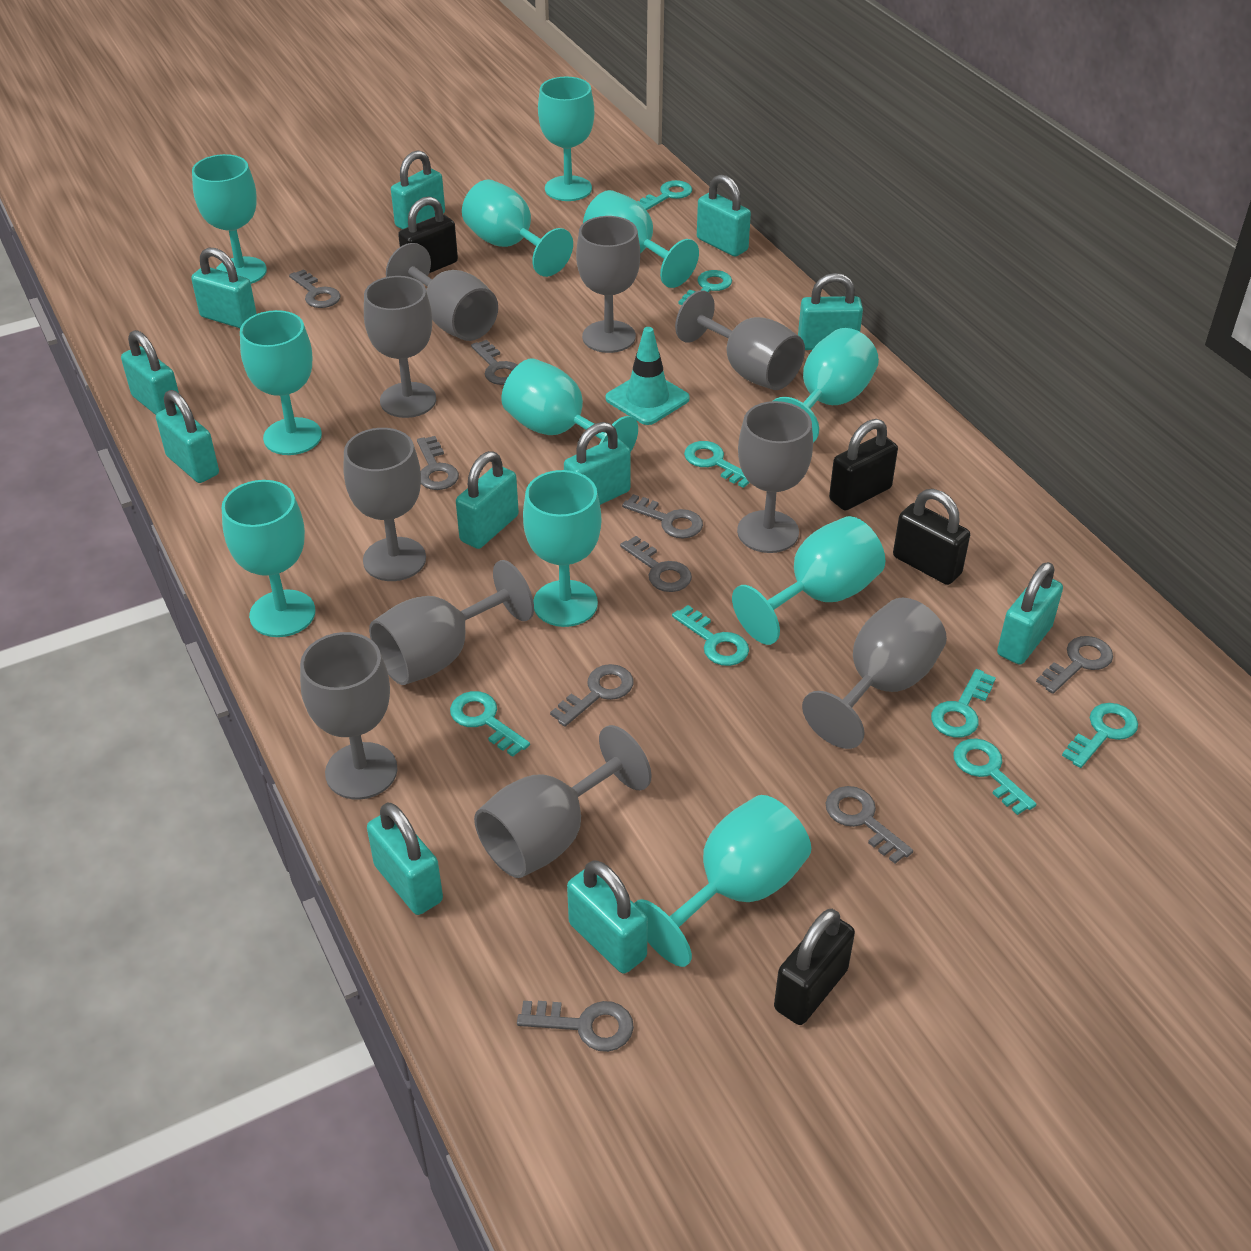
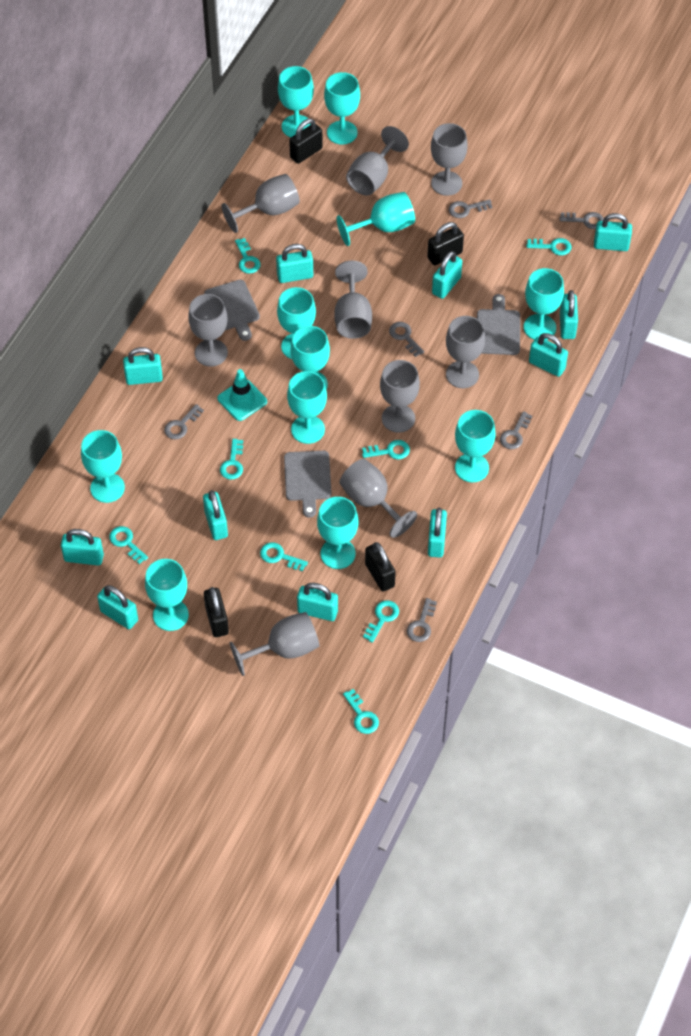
grey cutting board: 0 -> 3
grey goblet: 10 -> 9
grey key: 9 -> 6

